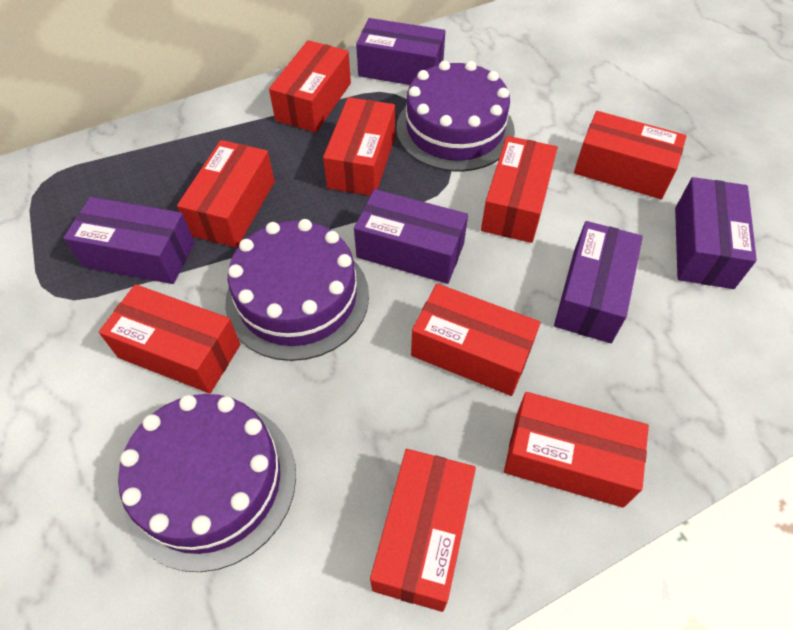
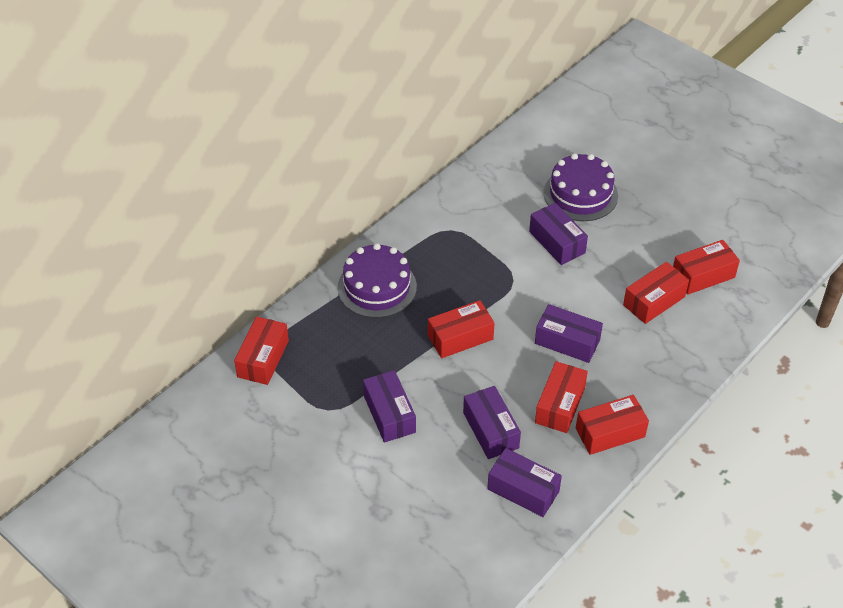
purple cake: 3 -> 2
red box: 9 -> 6

